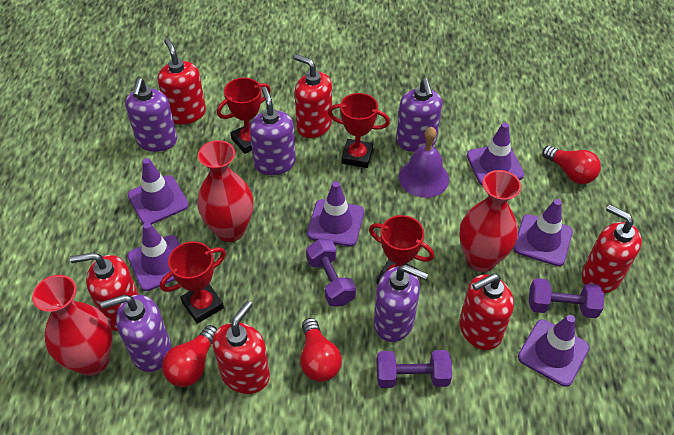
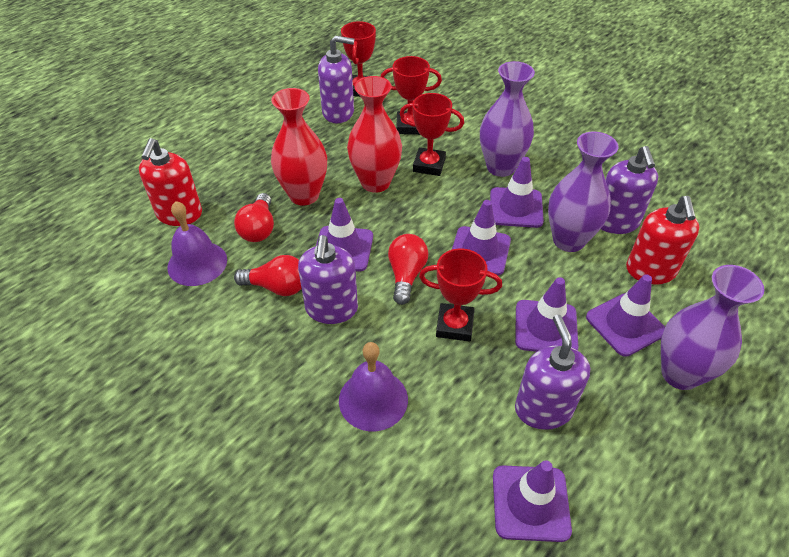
purple bell: 1 -> 2
purple dumbbell: 3 -> 0
purple soap dispenser: 5 -> 4
purple vase: 0 -> 3
red soap dispenser: 6 -> 2
red vase: 3 -> 2

